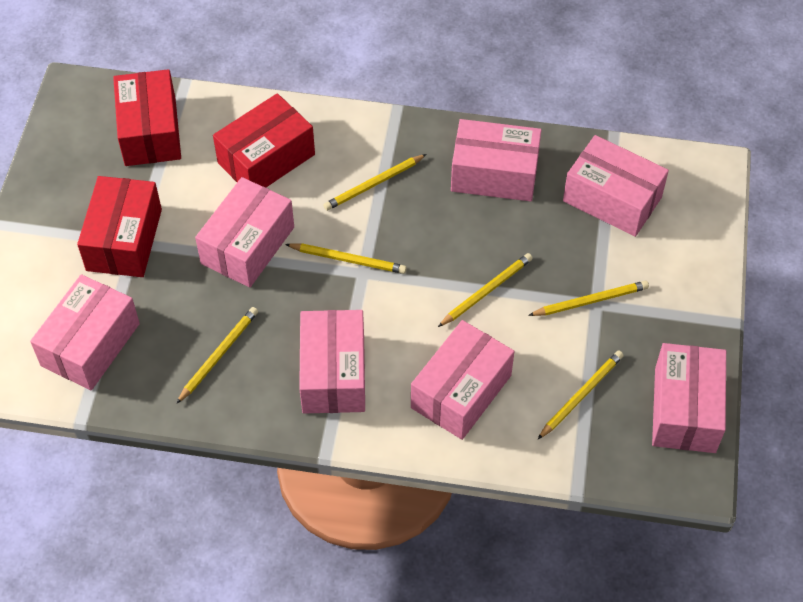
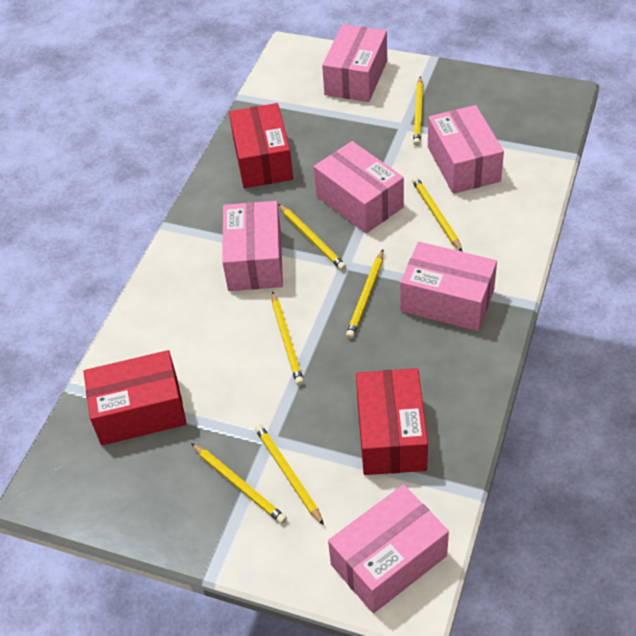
pink box: 7 -> 6
yellow pencil: 6 -> 7

